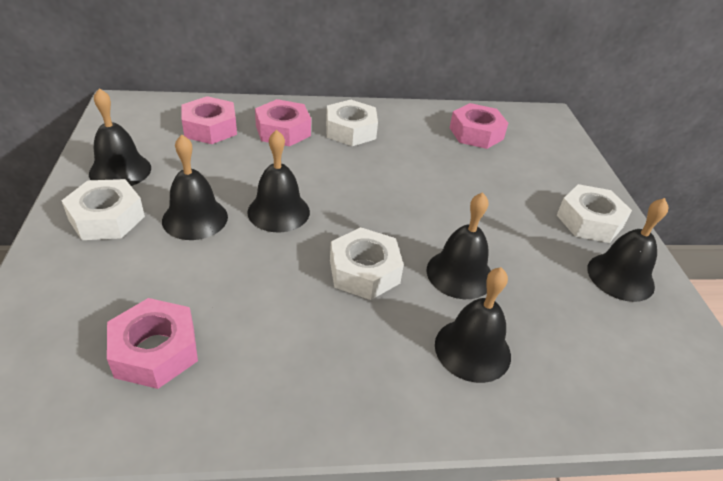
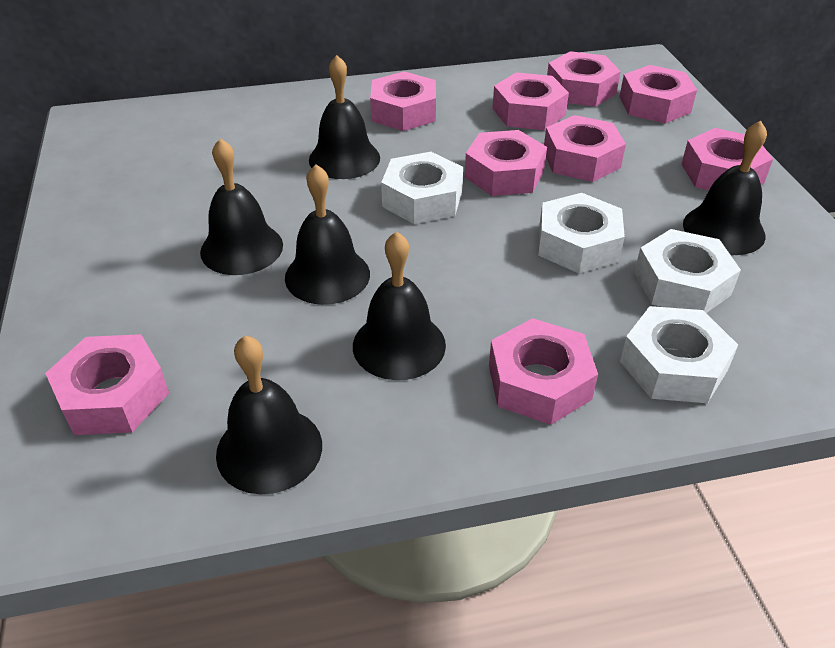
pink nut: 4 -> 9

